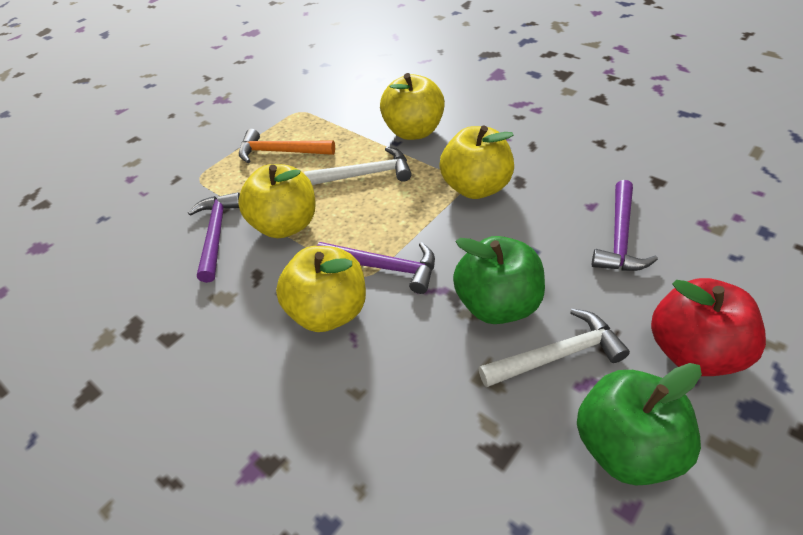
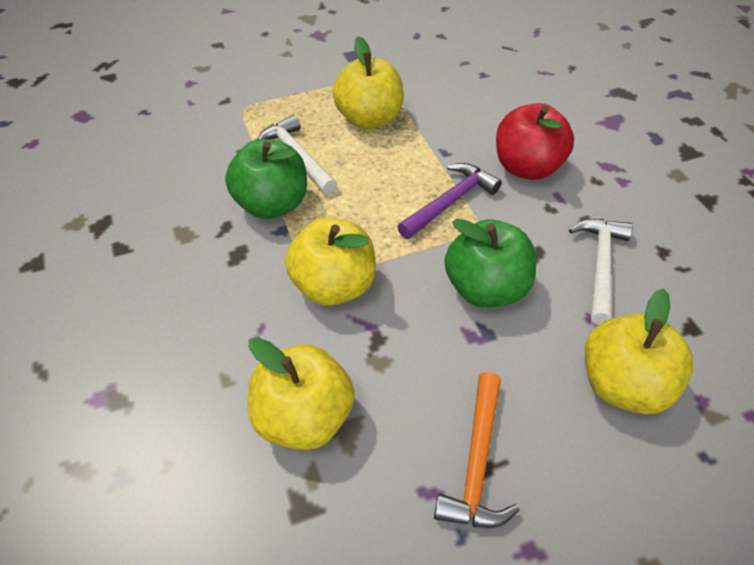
purple hammer: 3 -> 1

